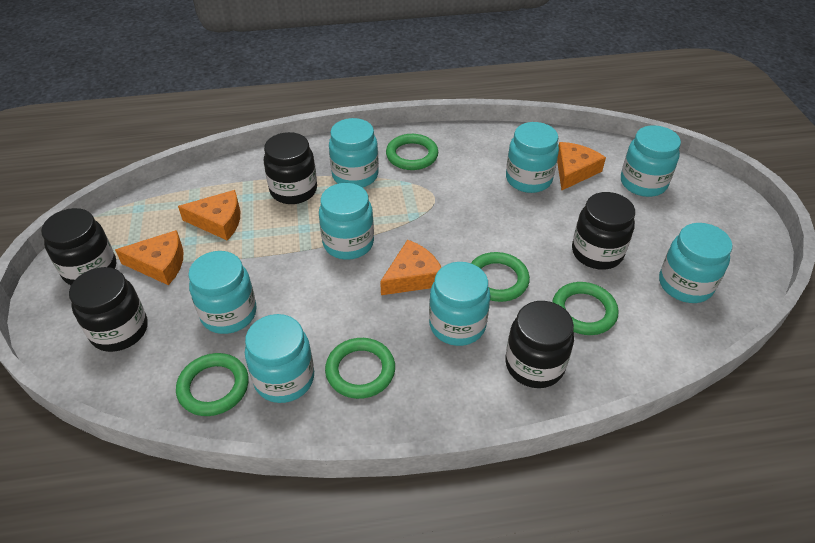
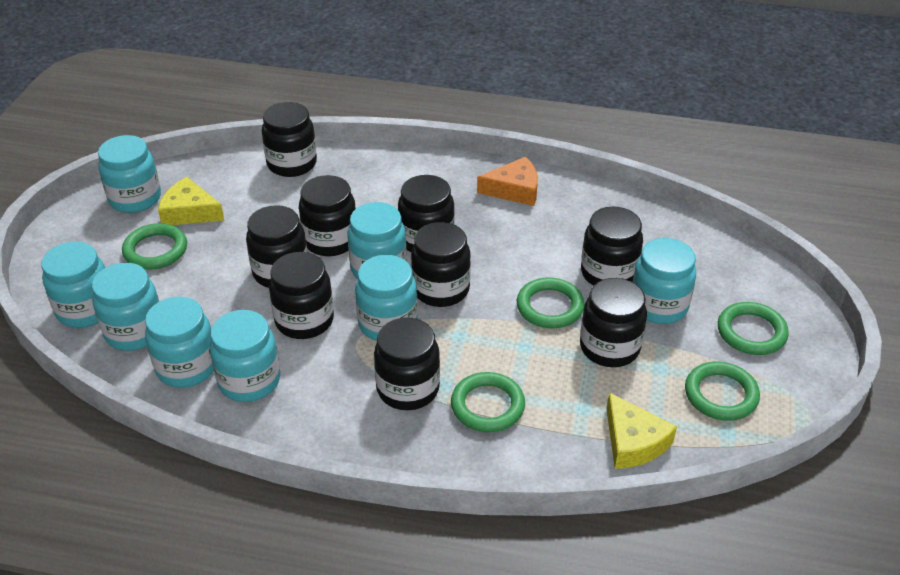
black jar: 5 -> 9
orange cheese: 4 -> 1
yellow cheese: 0 -> 2

